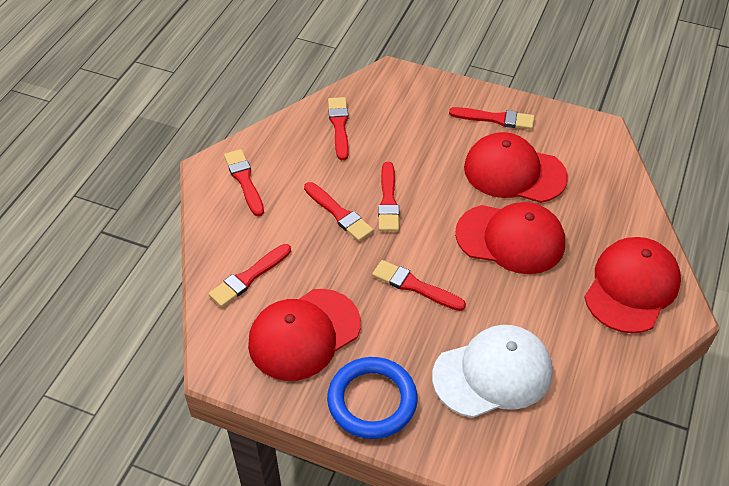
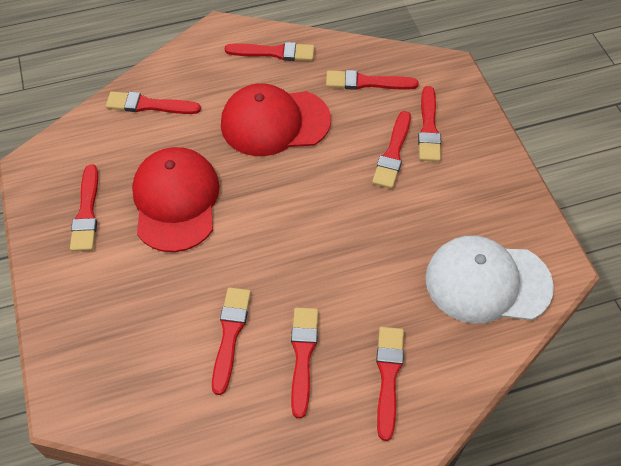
blue ring: 1 -> 0
red brush: 7 -> 9
red cap: 4 -> 2

